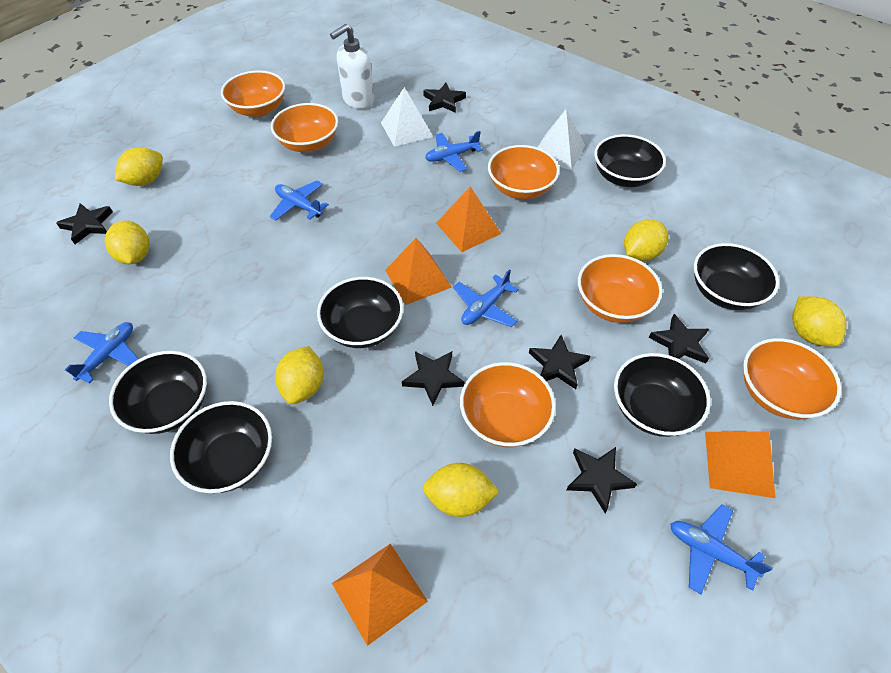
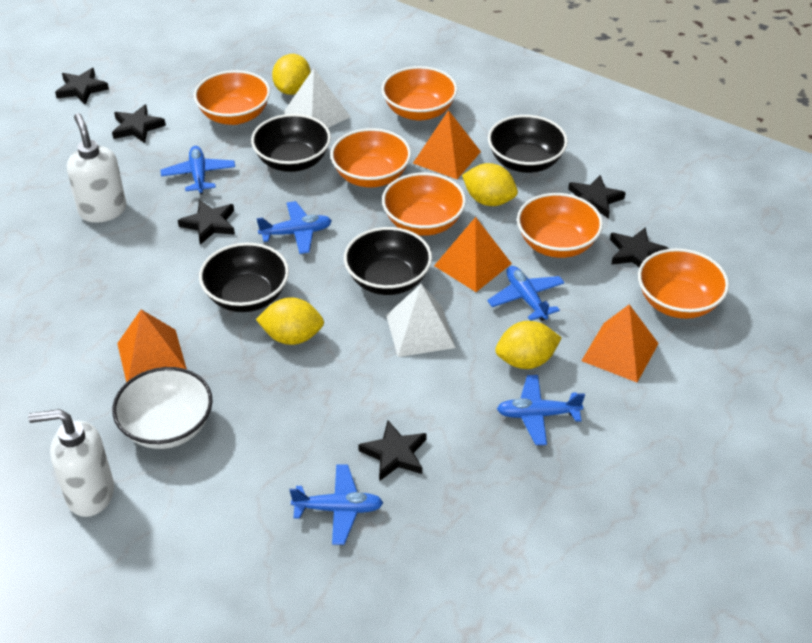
black bowl: 6 -> 4
white bowl: 0 -> 1
white soap dispenser: 1 -> 2
yellow lemon: 6 -> 4

